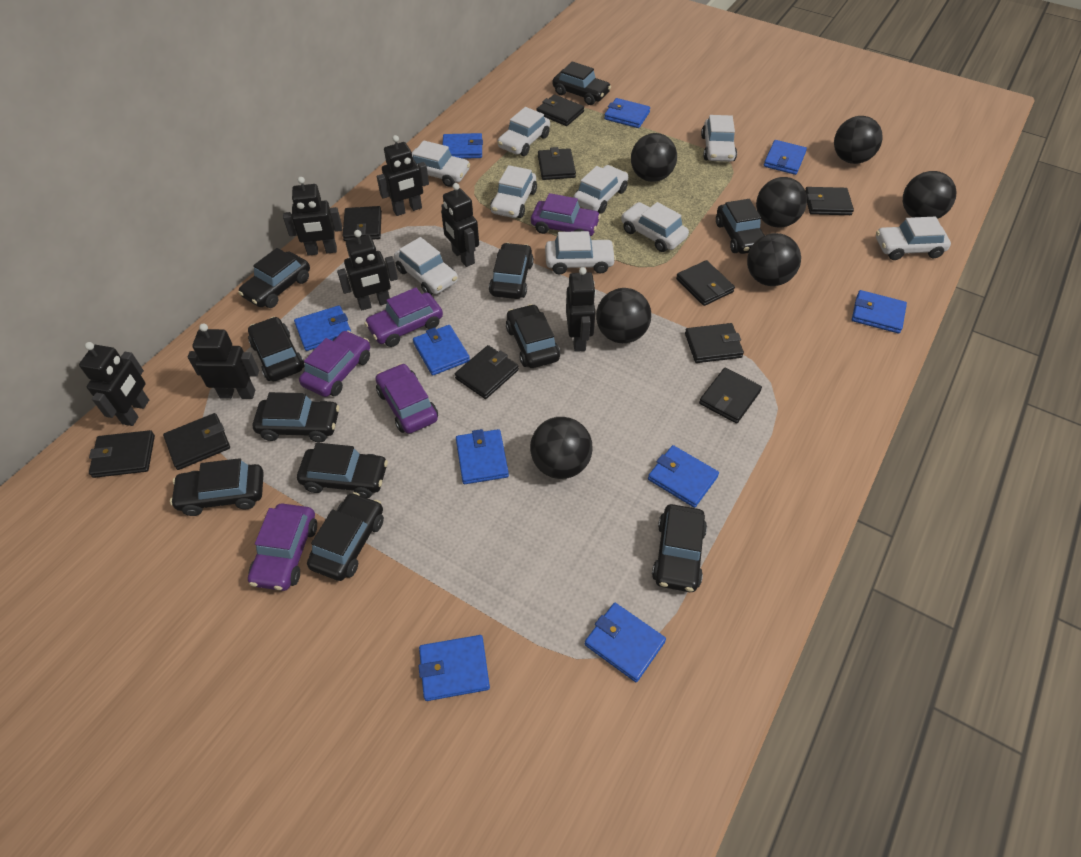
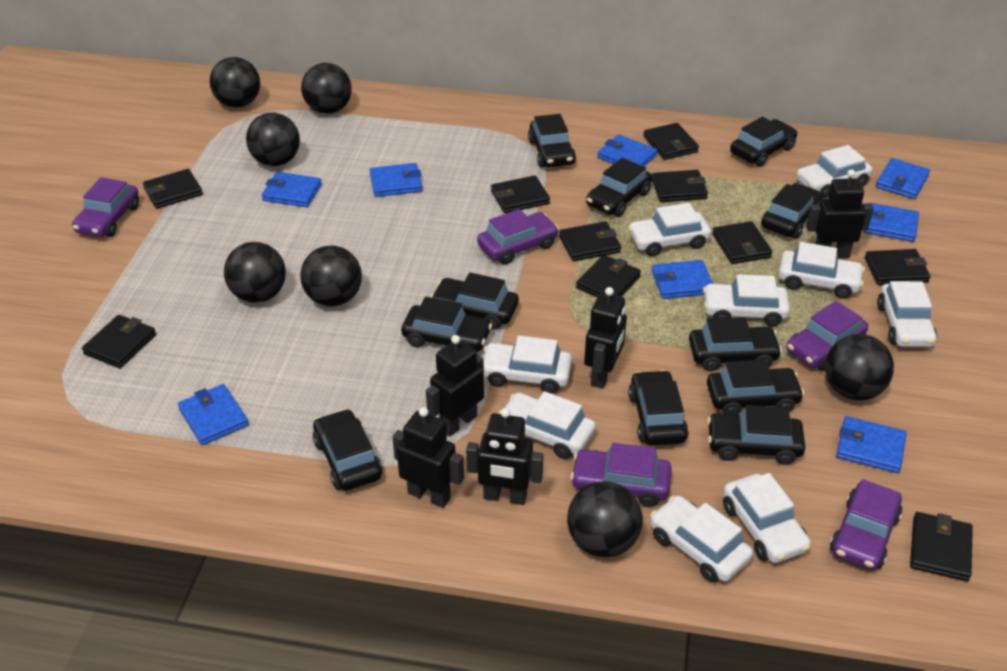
black robot: 7 -> 5
blue wallet: 10 -> 8

